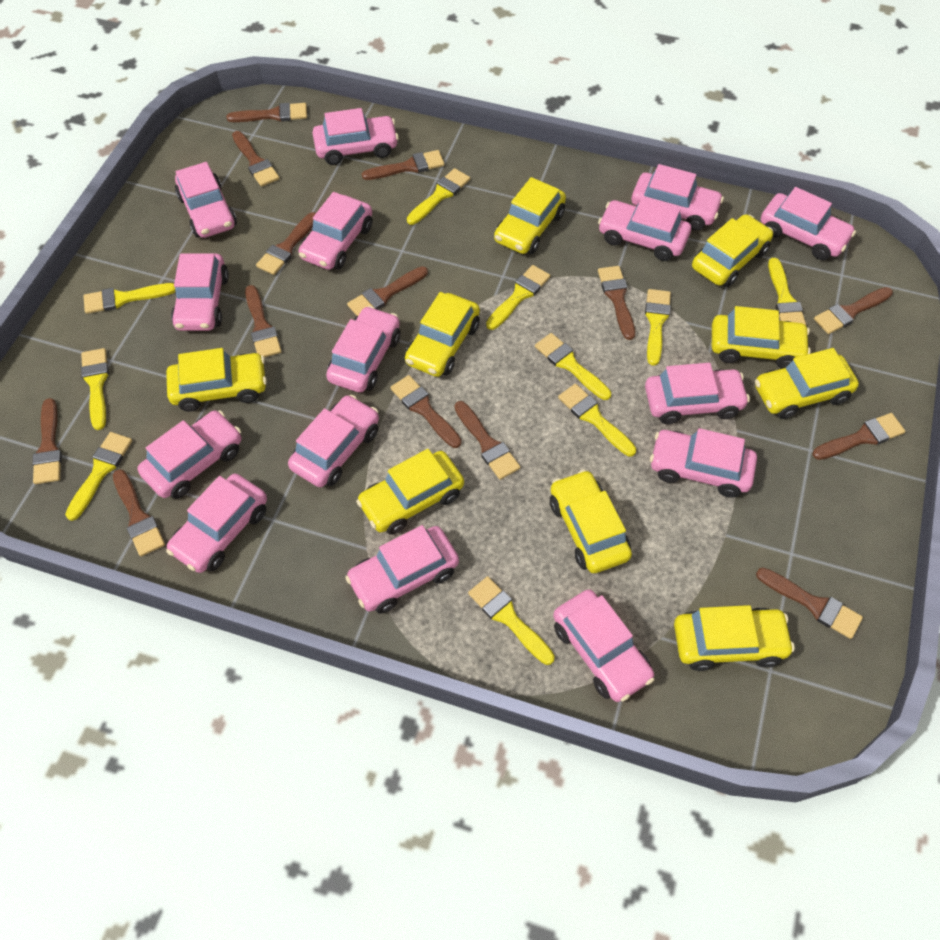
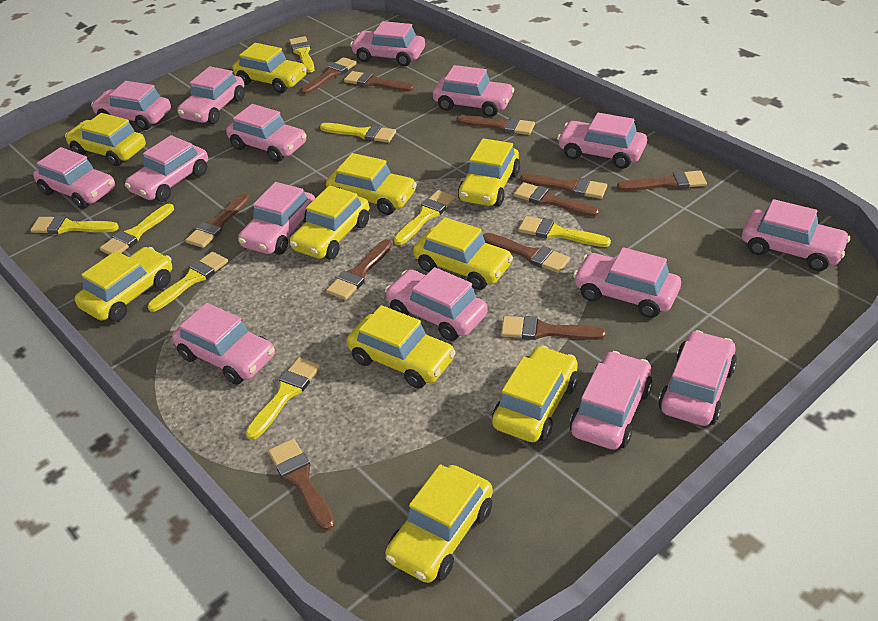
brown brush: 14 -> 11
yellow brush: 10 -> 8
yellow car: 9 -> 10

